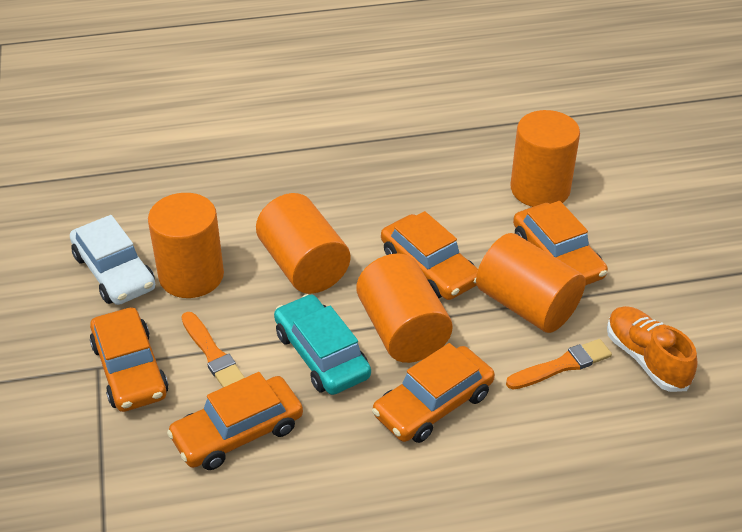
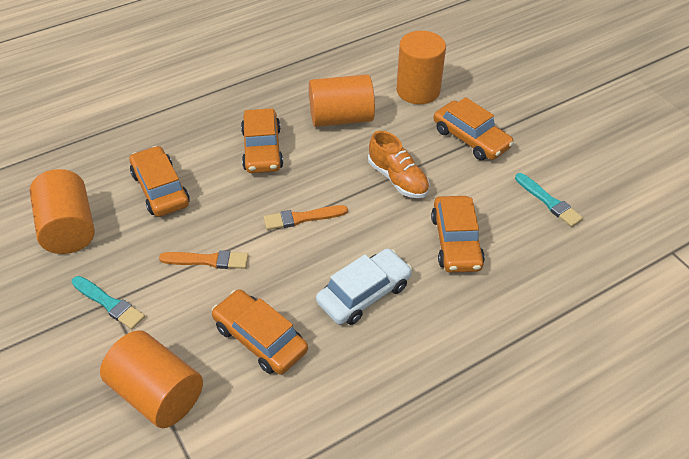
orange cylinder: 5 -> 4
turquoise brush: 0 -> 2
turquoise car: 1 -> 0

